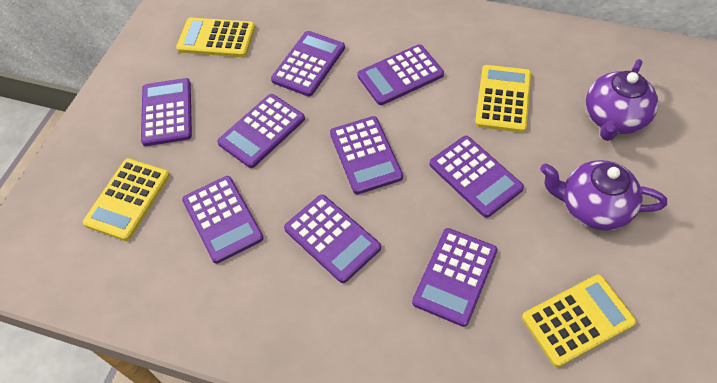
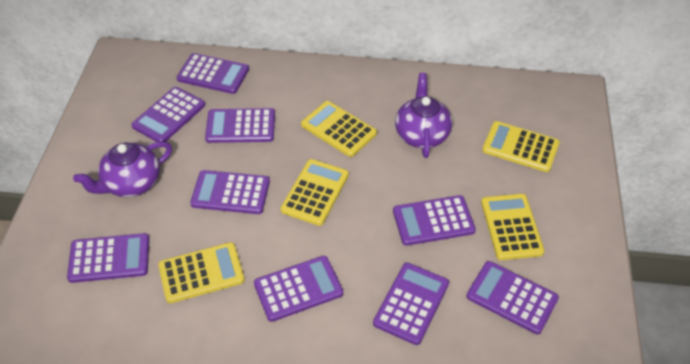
yellow calculator: 4 -> 5

